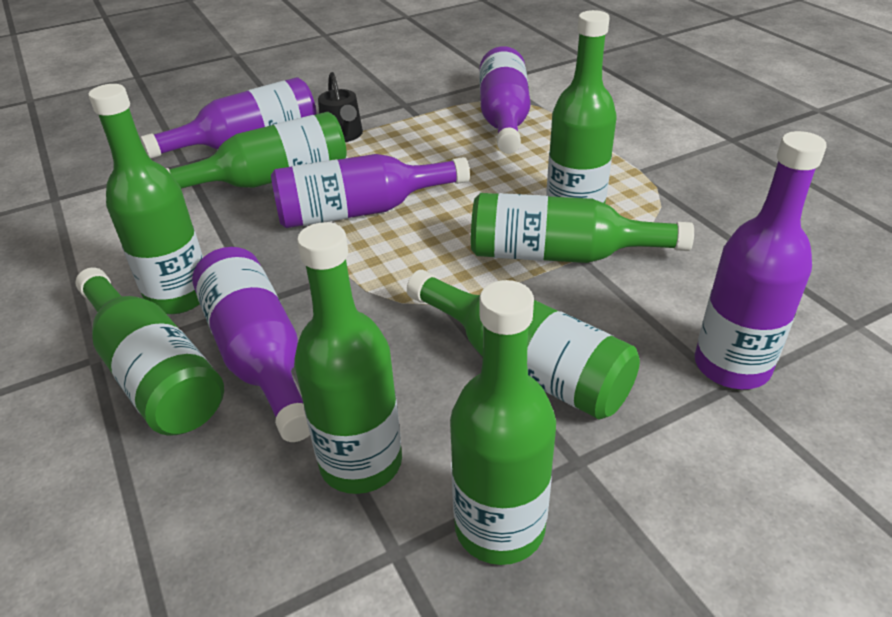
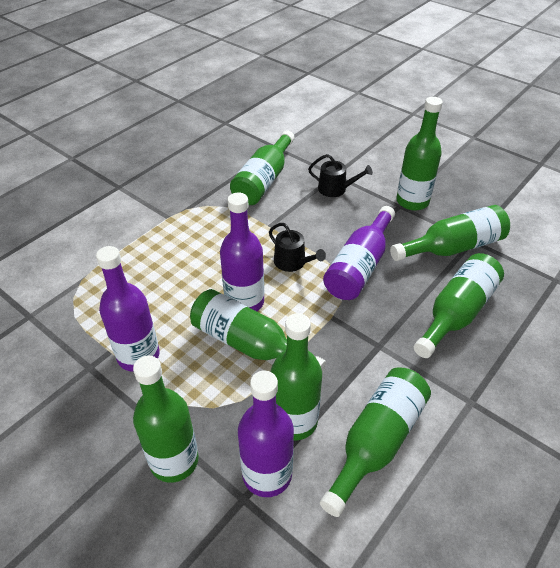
black watering can: 1 -> 2
purple bottle: 5 -> 4

